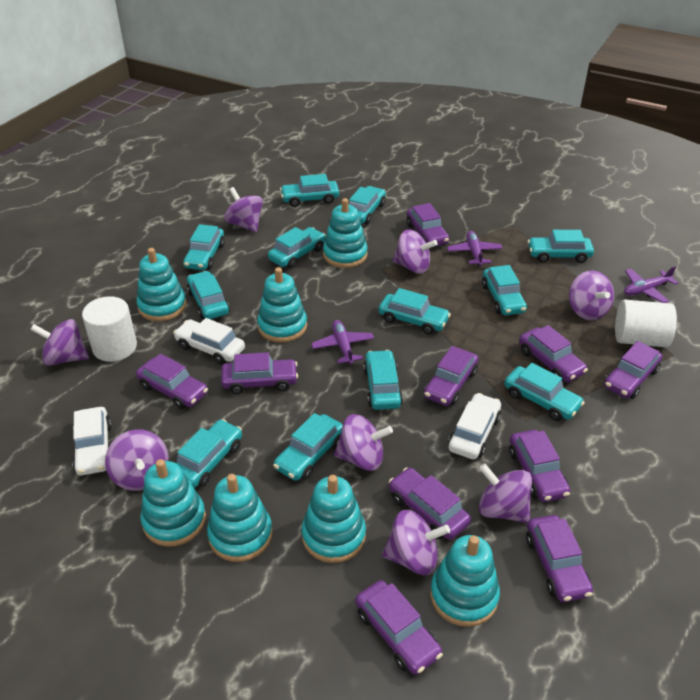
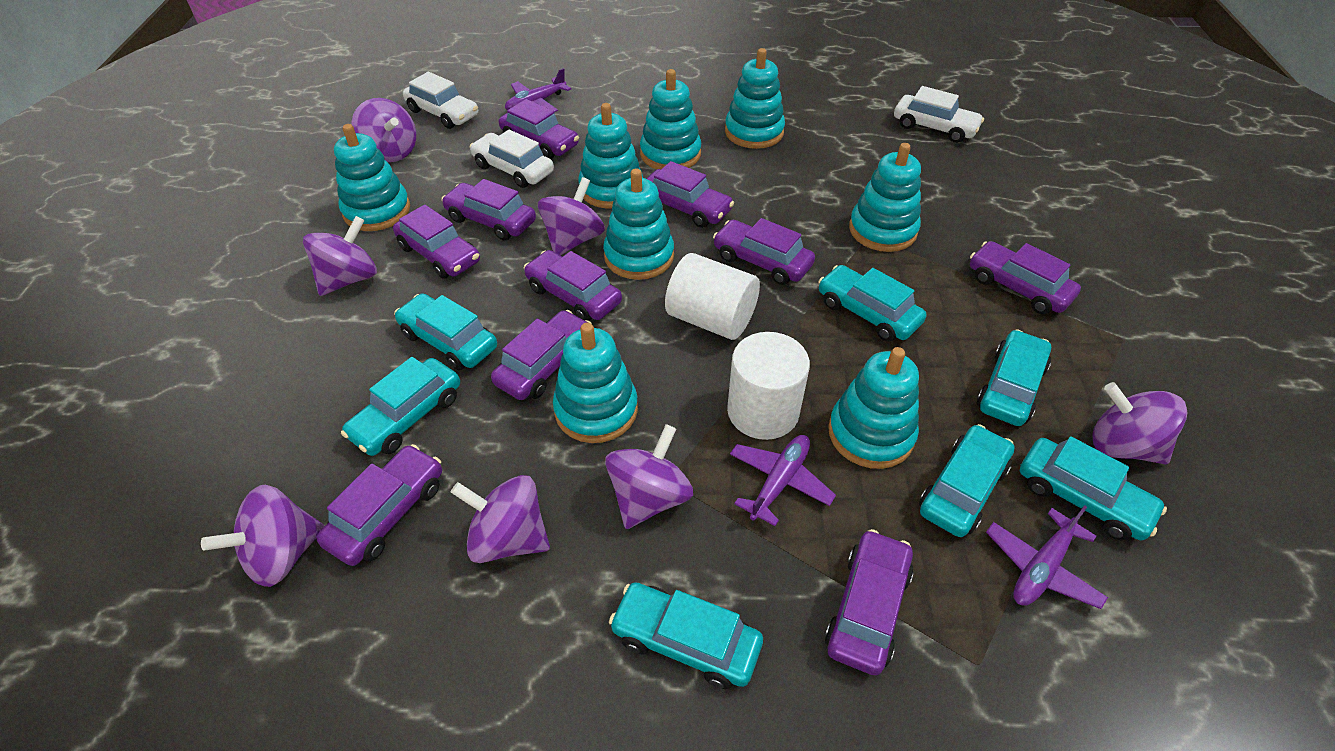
purple spinning top: 8 -> 7
turquoise car: 12 -> 7
turquoise stacking toy: 7 -> 8

